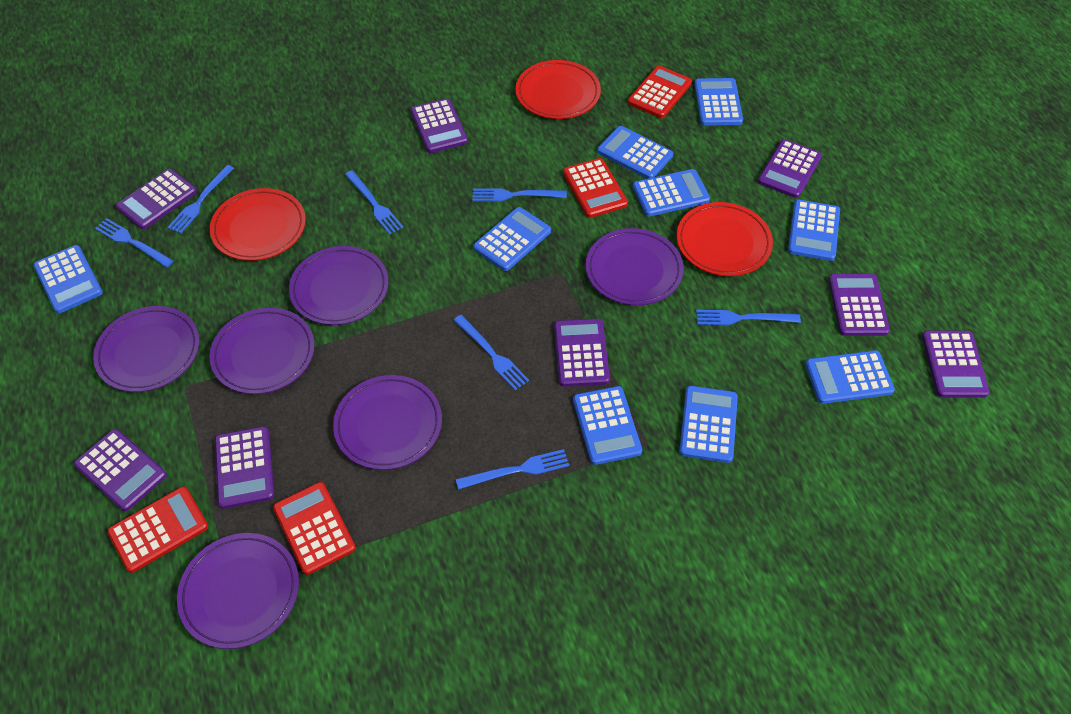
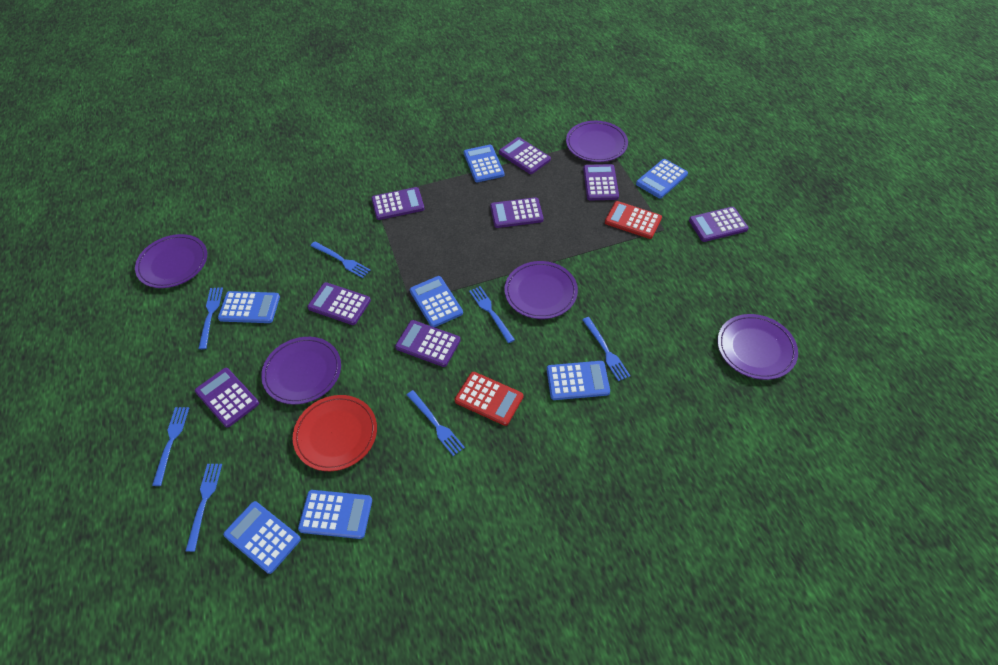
blue calculator: 9 -> 7
purple plate: 6 -> 5
red calculator: 4 -> 2
red plate: 3 -> 1

